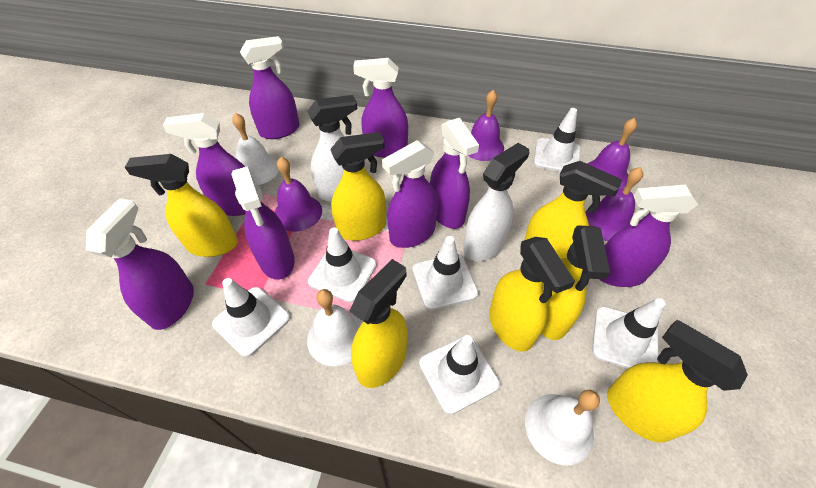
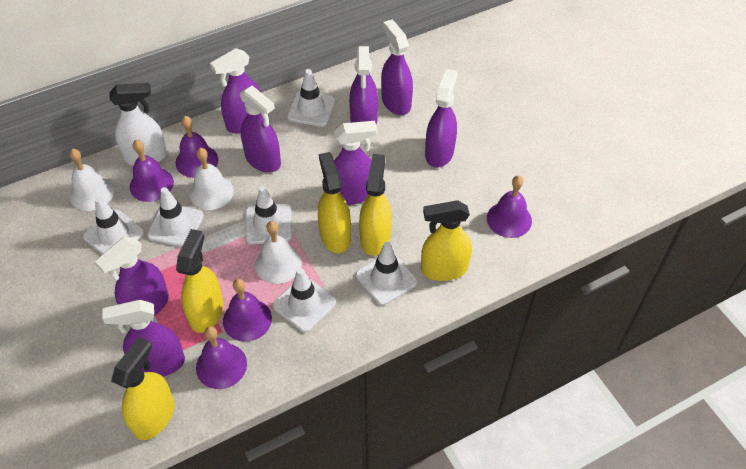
purple bell: 4 -> 5
white spray bottle: 2 -> 1
yellow spray bottle: 7 -> 5

